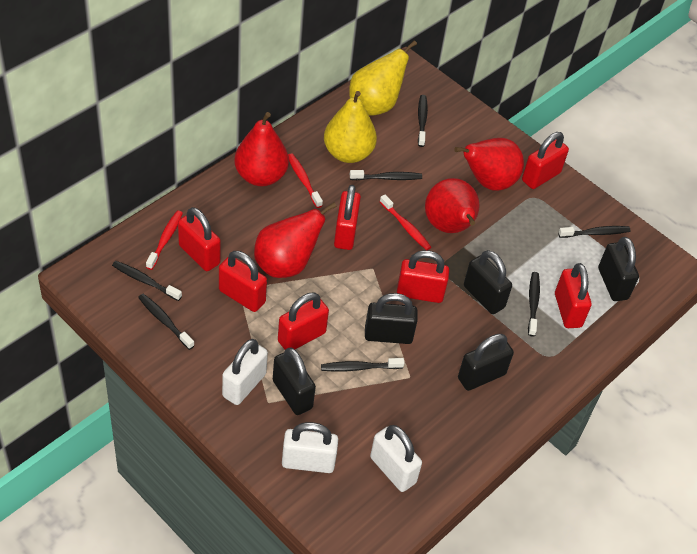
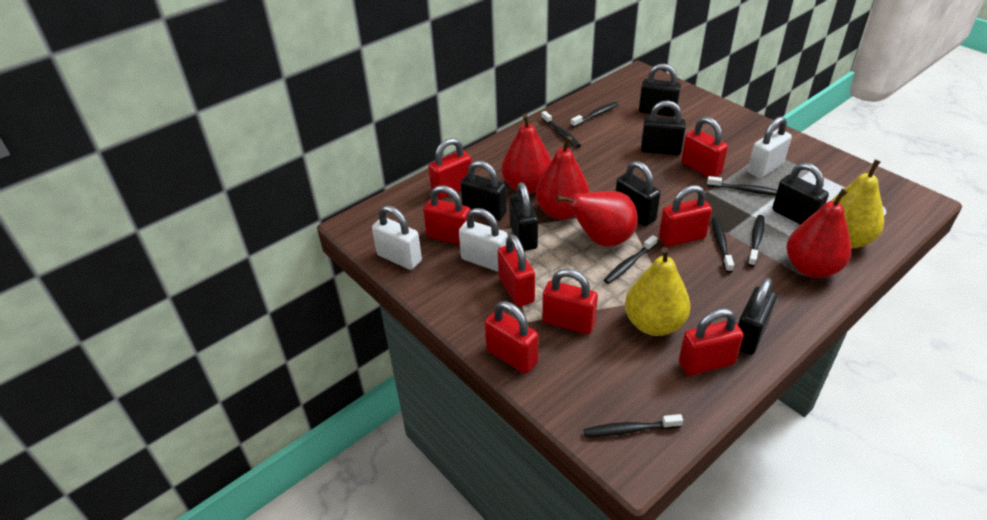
black padlock: 5 -> 7
red padlock: 7 -> 8
red toothbrush: 3 -> 0

